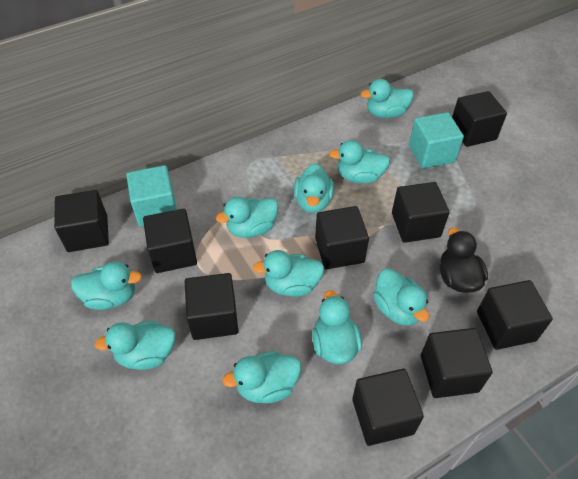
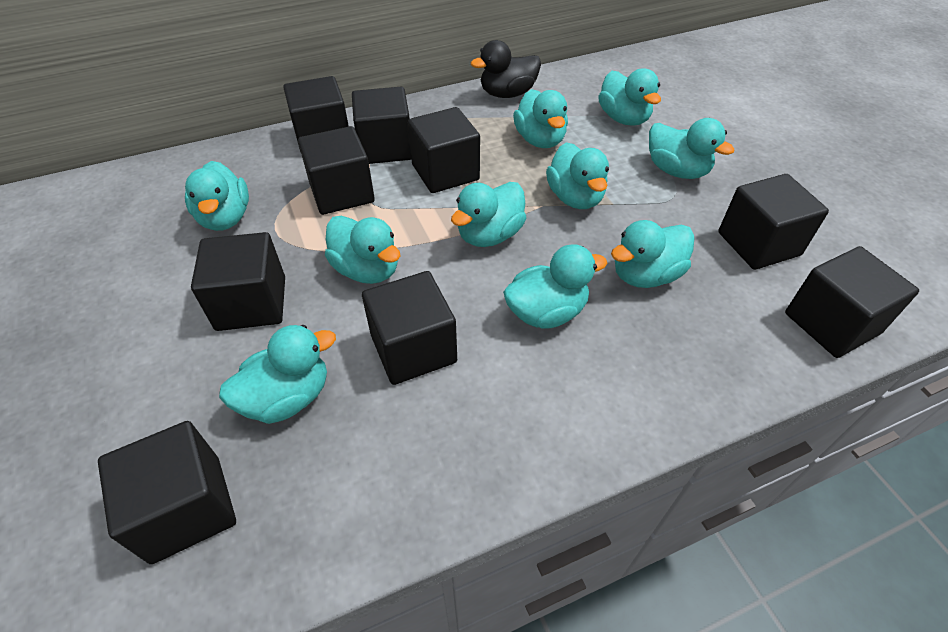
turquoise cube: 2 -> 0

